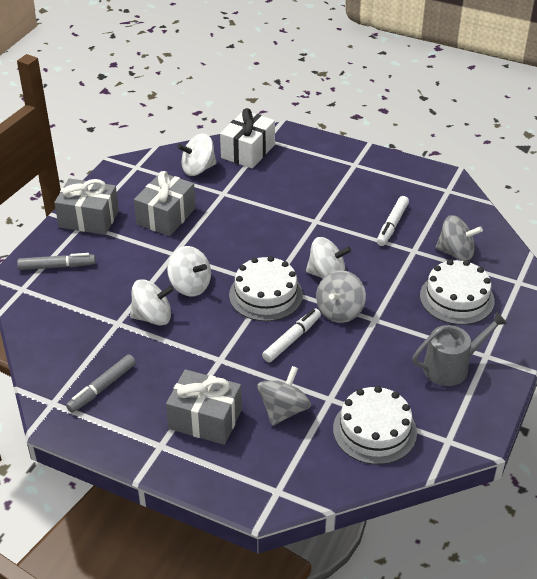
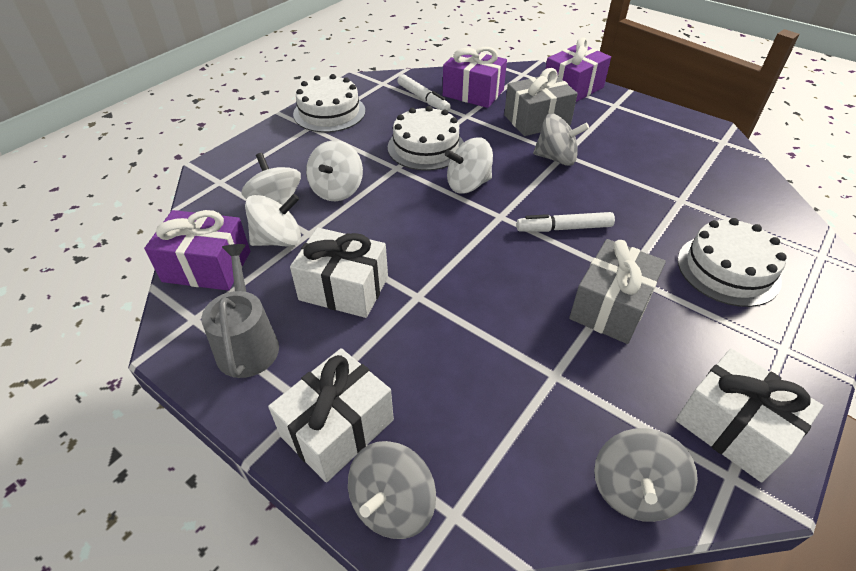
grey gift: 3 -> 2
grey marker: 2 -> 0
purple gift: 0 -> 3
white gift: 1 -> 3

